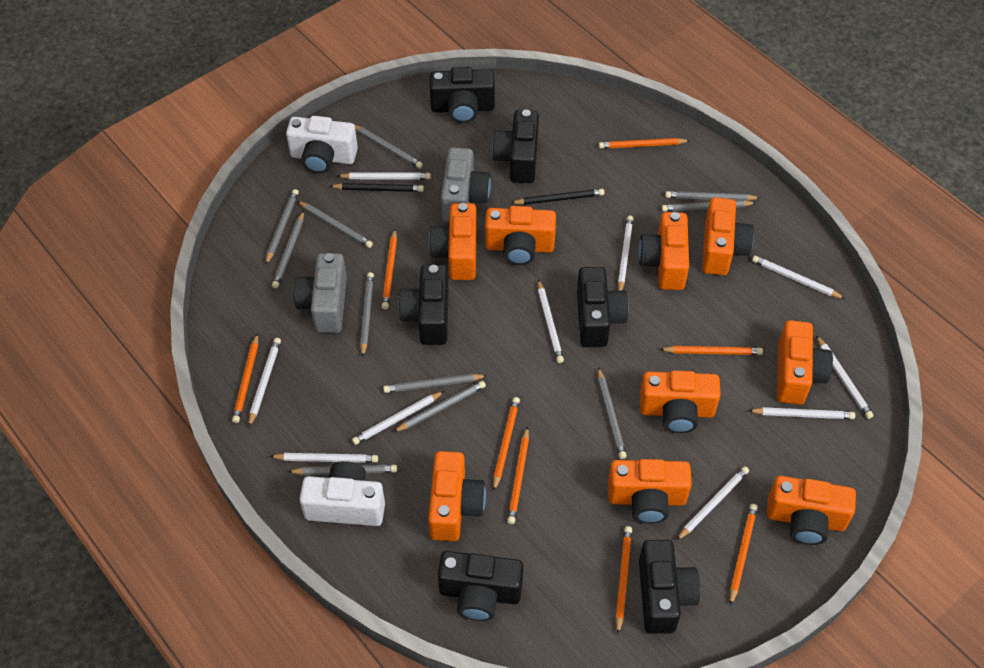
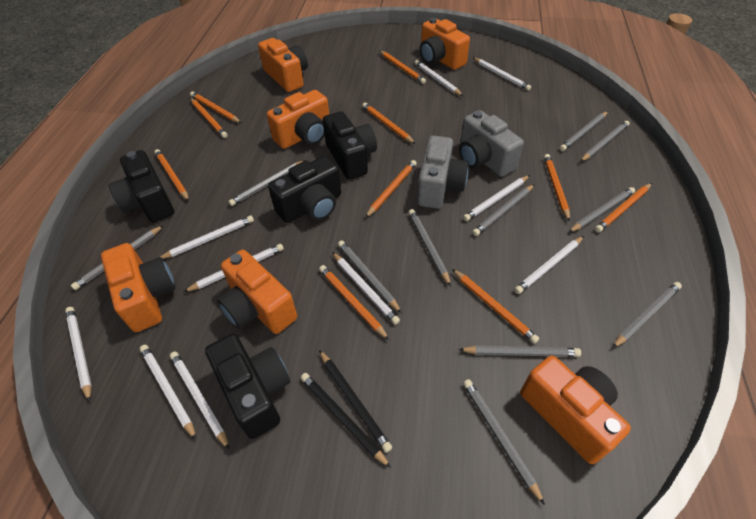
black camera: 6 -> 4
orange camera: 9 -> 6
orange pencil: 8 -> 10
white camera: 2 -> 0

